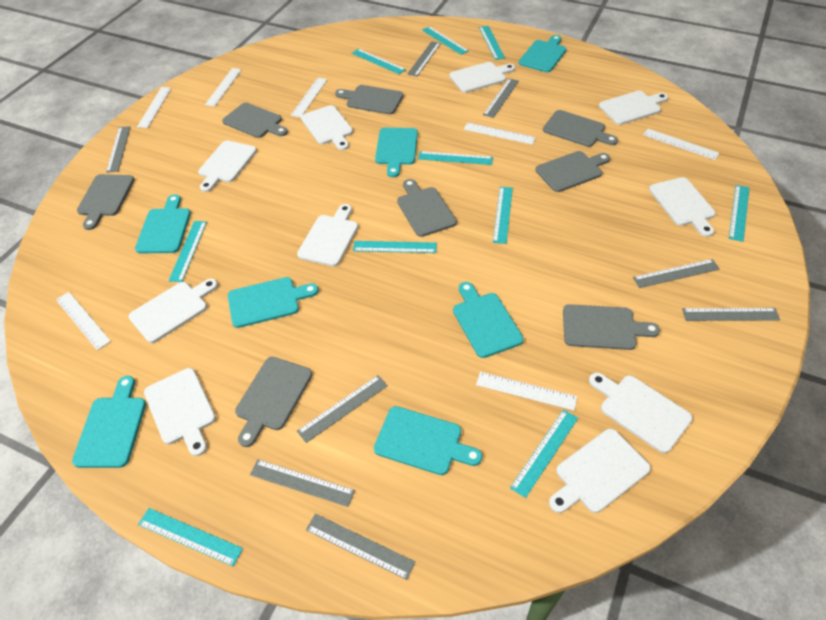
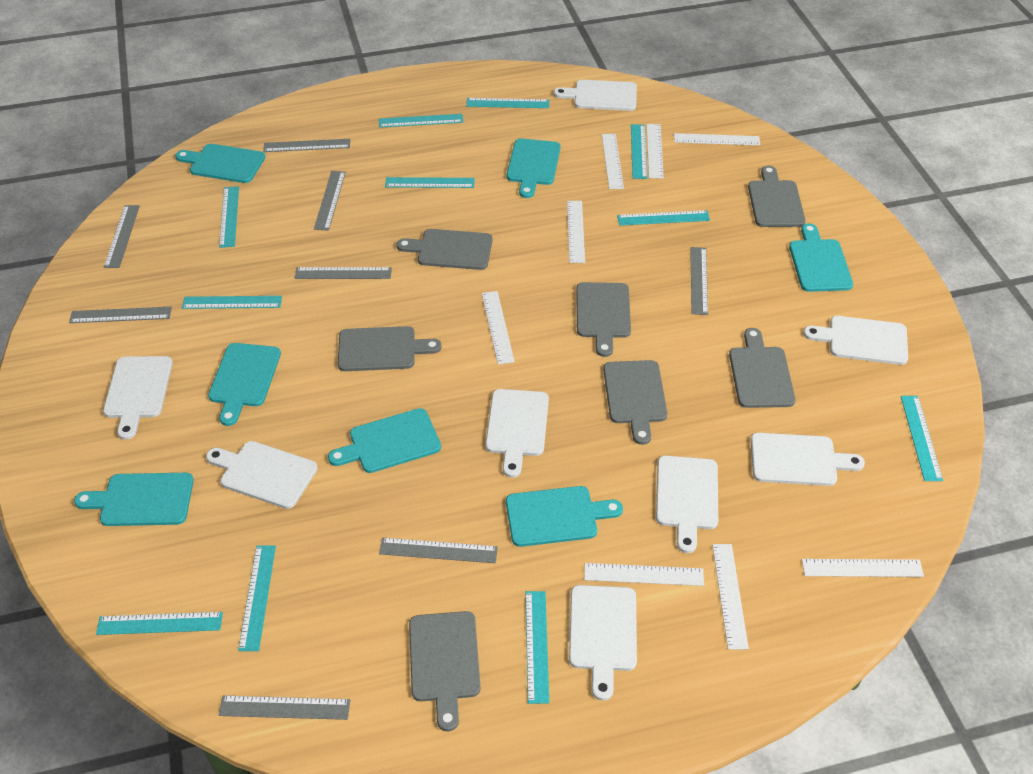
grey cutting board: 8 -> 7
turquoise ruler: 10 -> 11
white cutting board: 10 -> 8
white ruler: 7 -> 8

